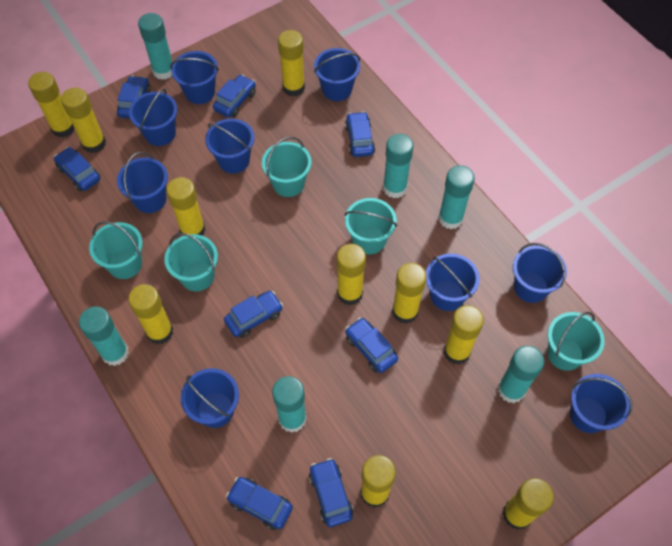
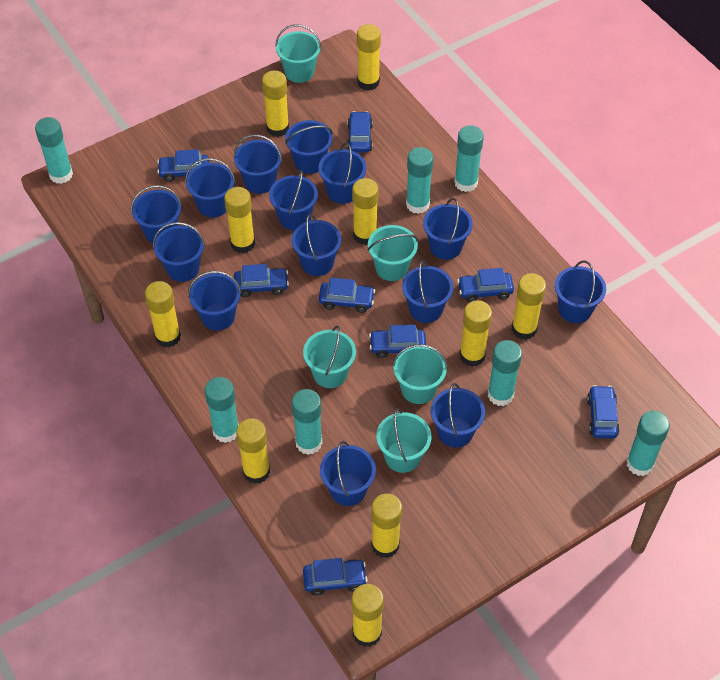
blue bucket: 9 -> 14
turquoise glue stick: 6 -> 7

